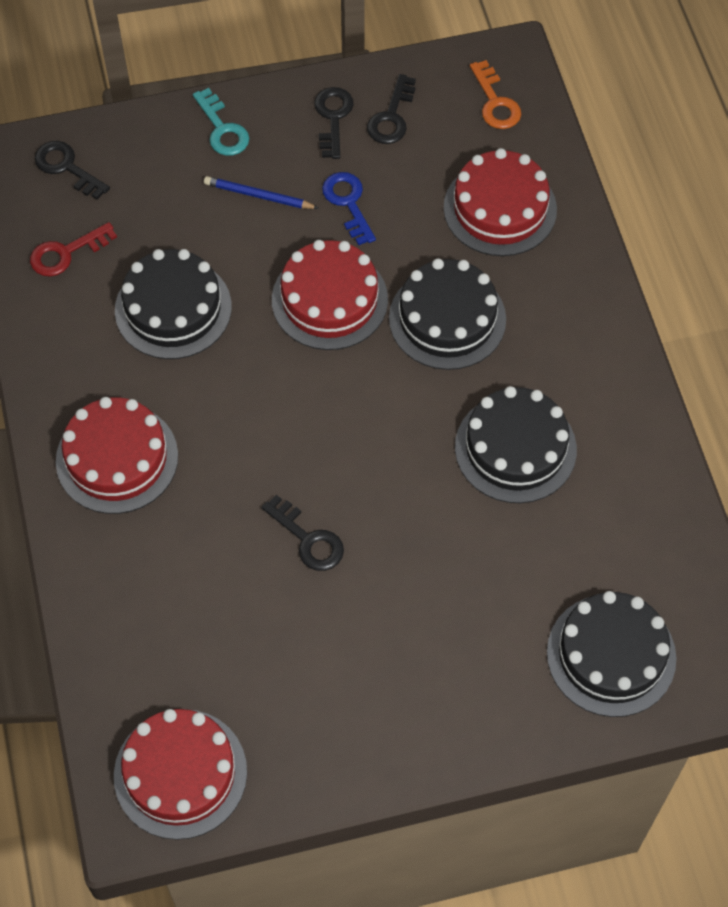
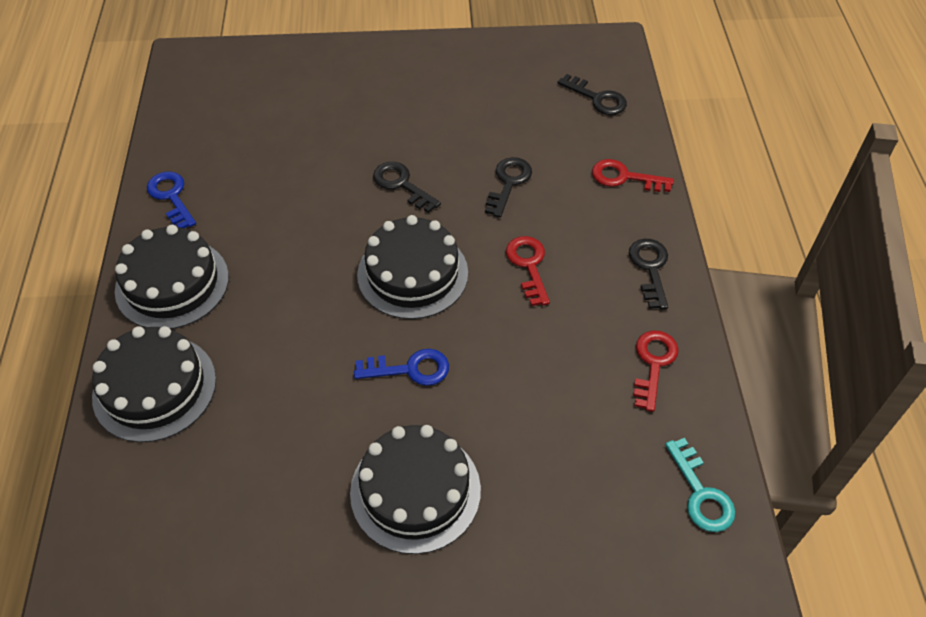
blue key: 1 -> 2
blue pencil: 1 -> 0
orange key: 1 -> 0
red cake: 4 -> 0
red key: 1 -> 3

